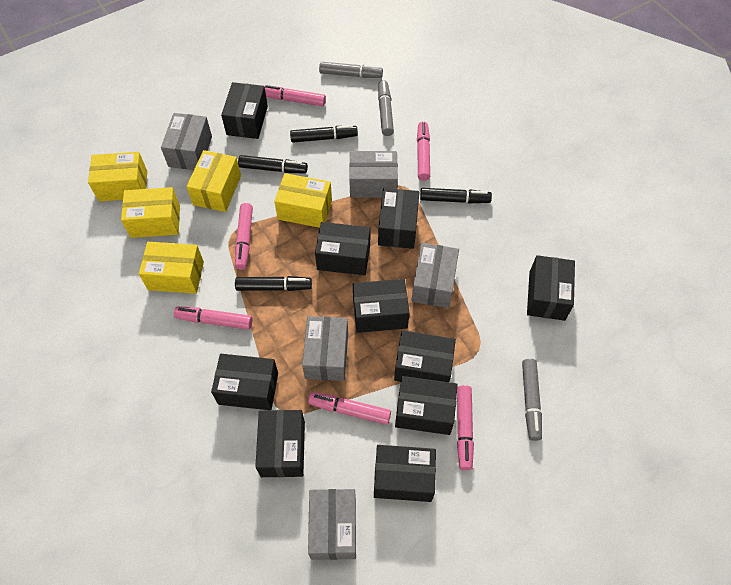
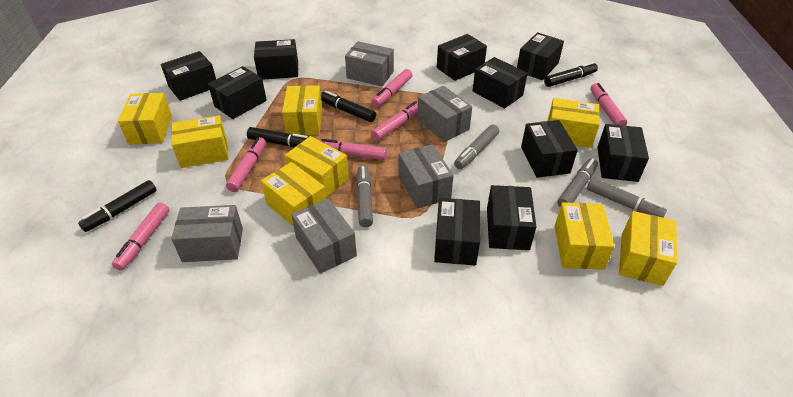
grey marker: 3 -> 4
yellow box: 5 -> 8

